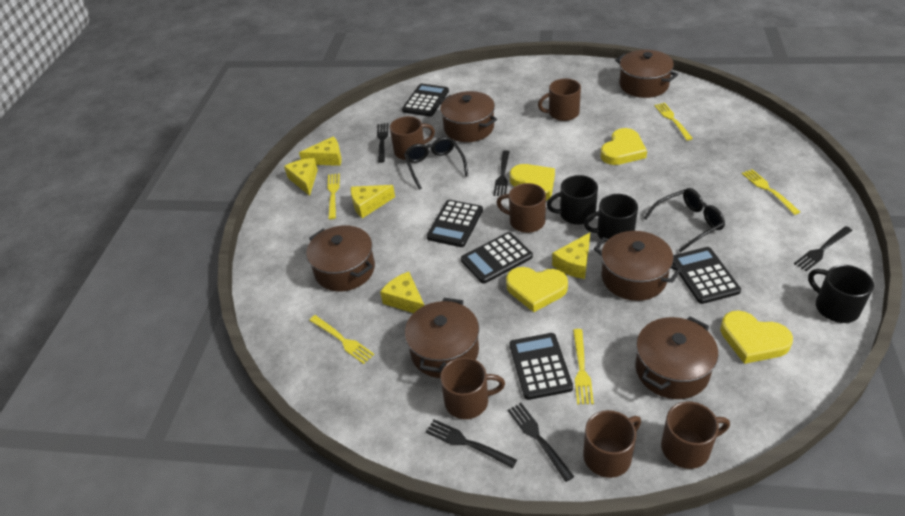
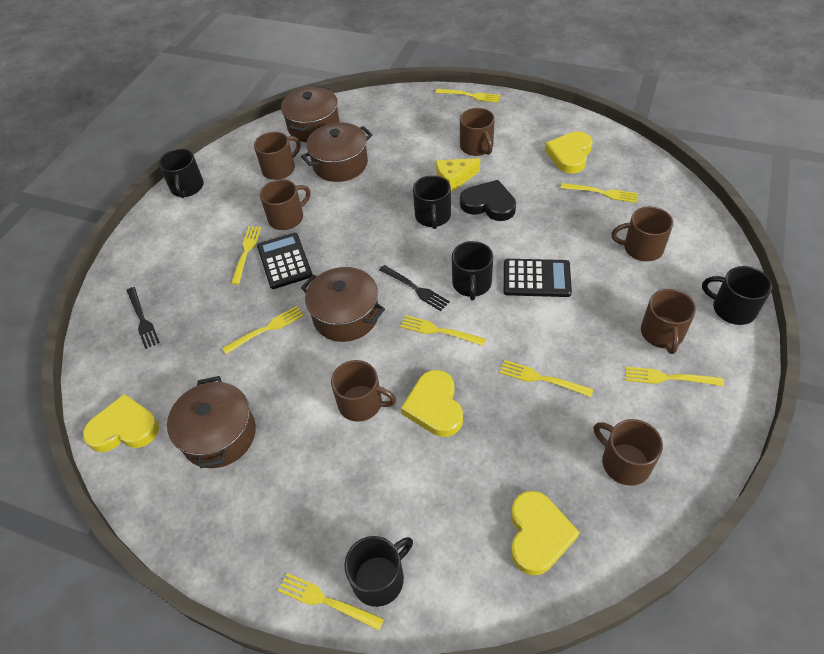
black calculator: 5 -> 2
black fork: 5 -> 2
black glasses: 2 -> 0
black heart: 0 -> 1
black mug: 3 -> 5
brown mug: 6 -> 7
brown pot: 6 -> 4
yellow cheese: 5 -> 1
yellow fork: 5 -> 8

